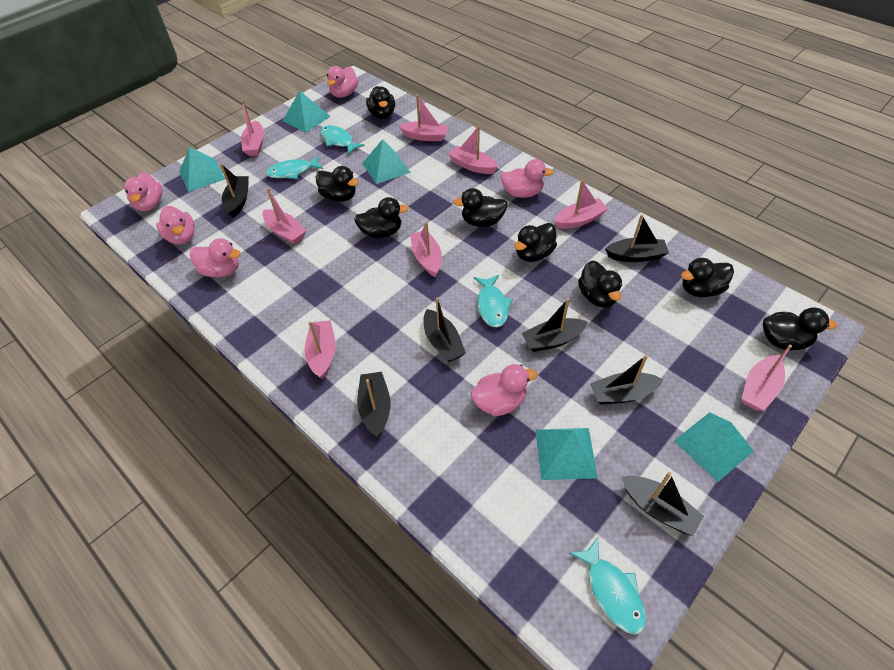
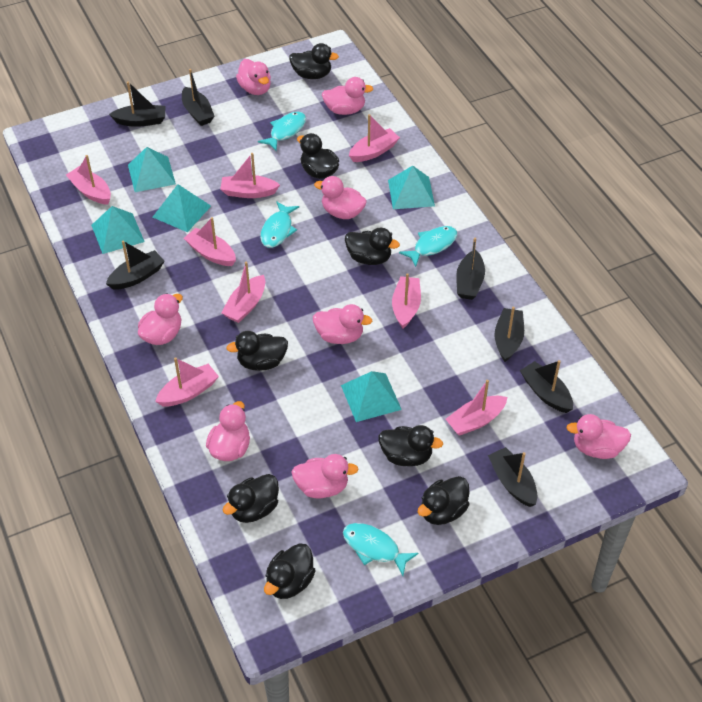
pink duck: 6 -> 8

